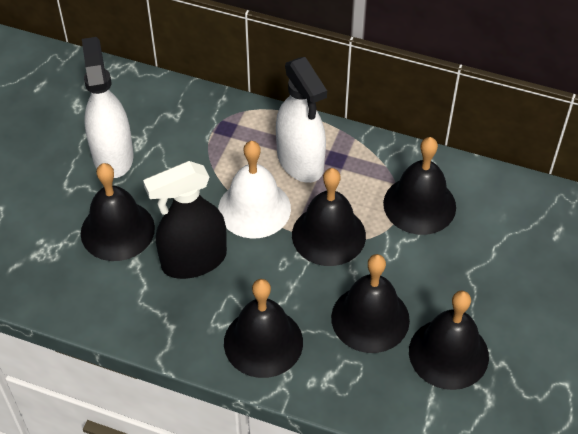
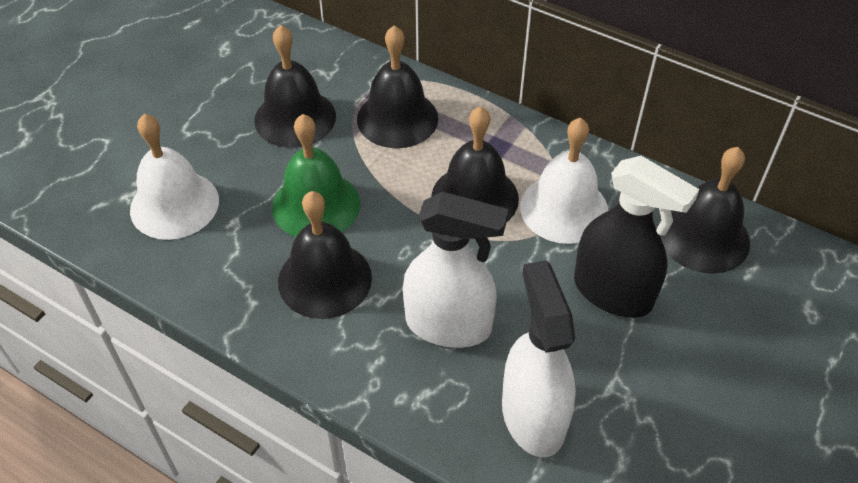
black bell: 6 -> 5
green bell: 0 -> 1
white bell: 1 -> 2

